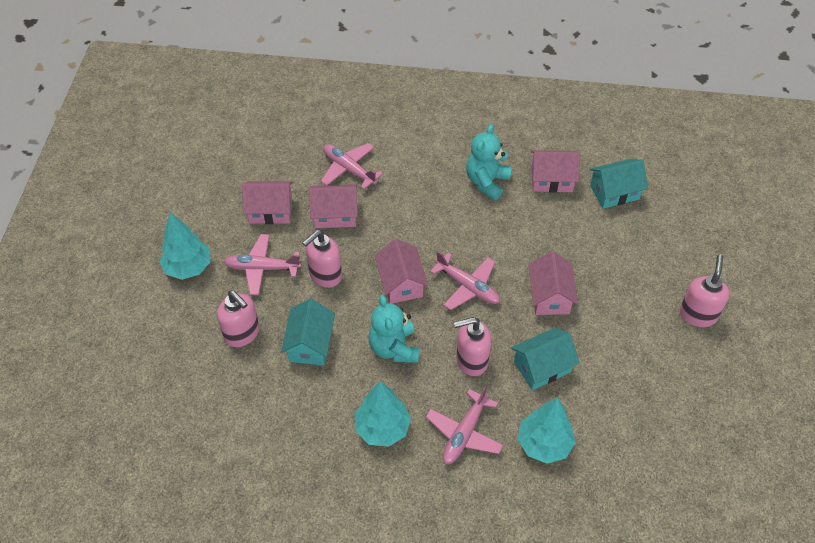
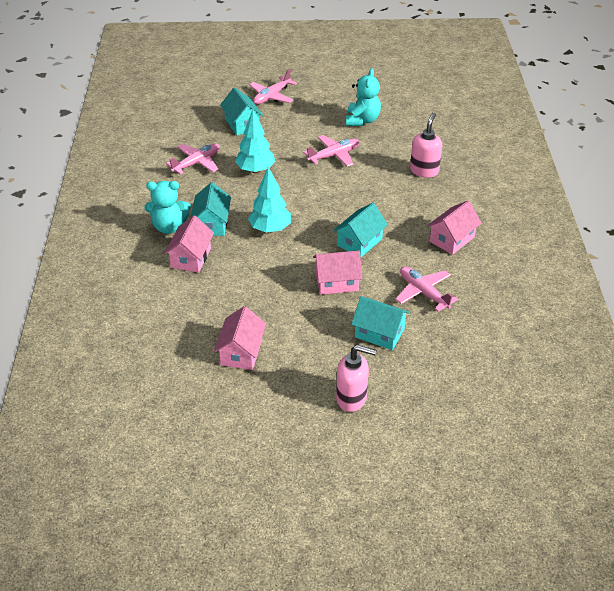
pink house: 5 -> 4
pink soap dispenser: 4 -> 2
turquoise house: 3 -> 4
turquoise tree: 3 -> 2

